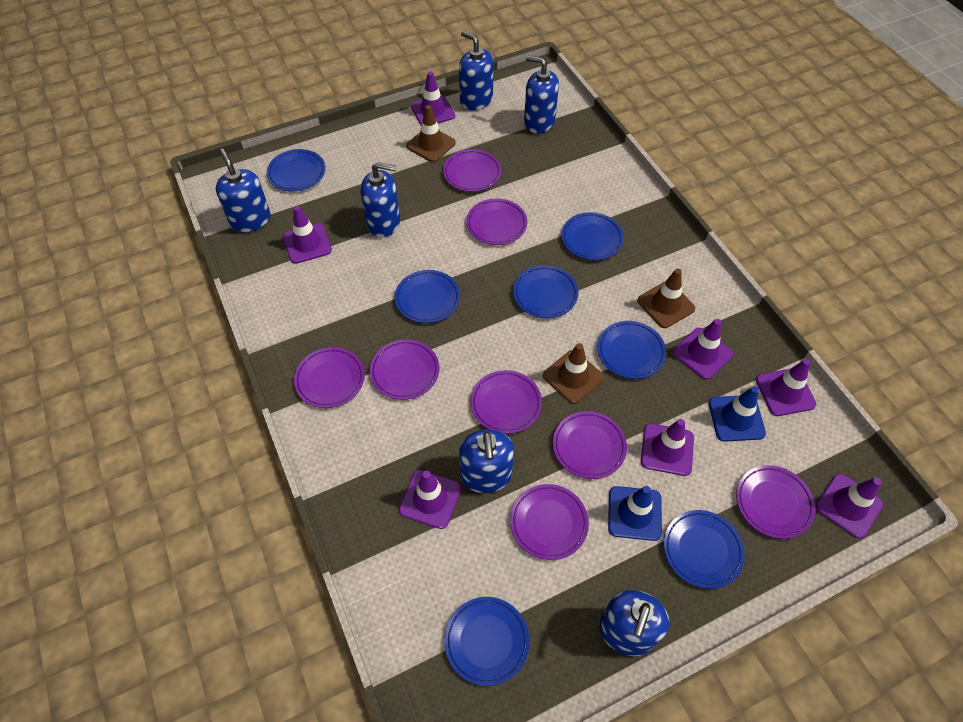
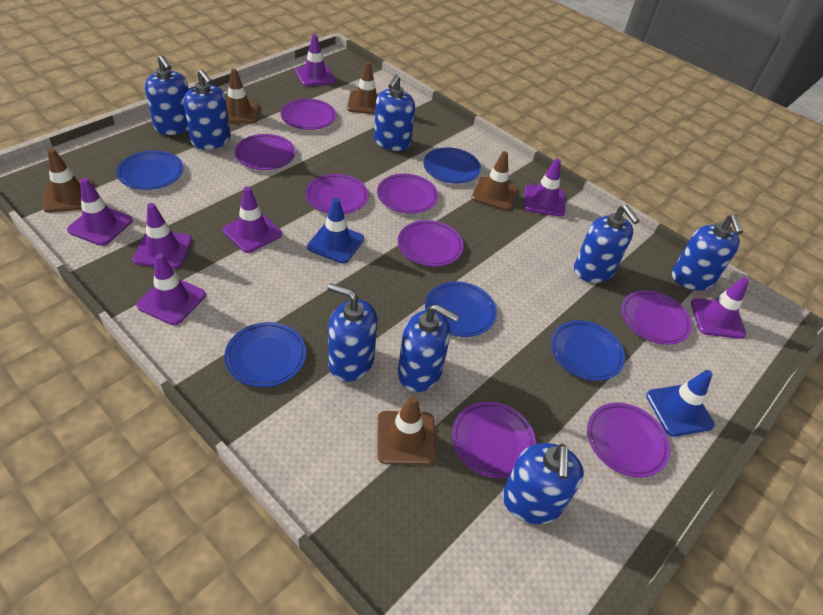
blue plate: 7 -> 5
blue soap dispenser: 6 -> 8
brown traffic cone: 3 -> 5

